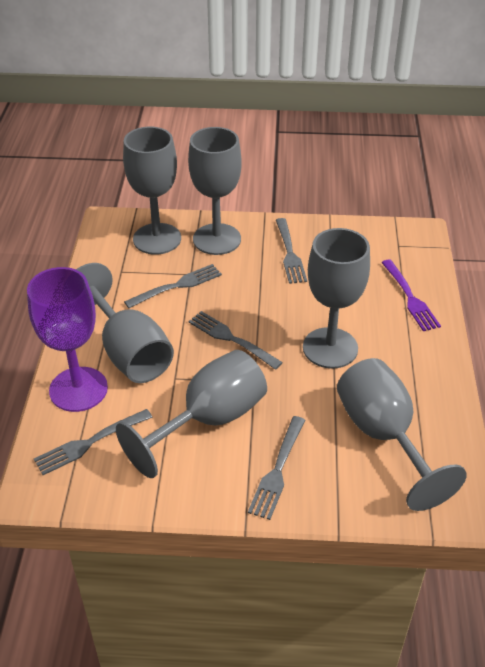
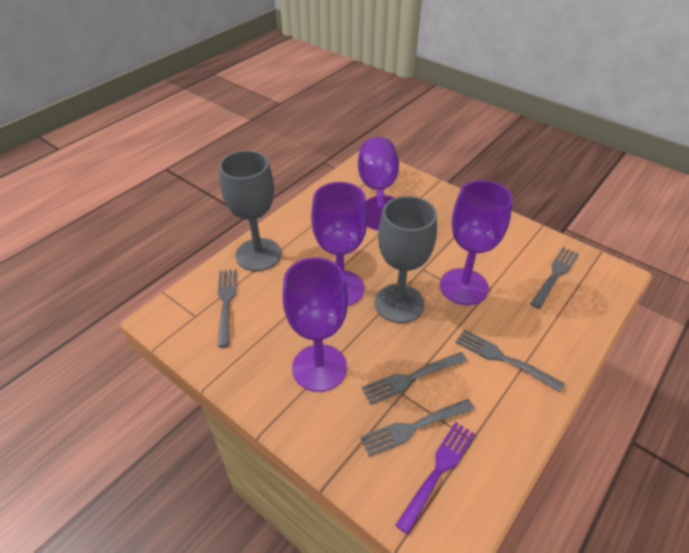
grey goblet: 6 -> 2
purple goblet: 1 -> 4

